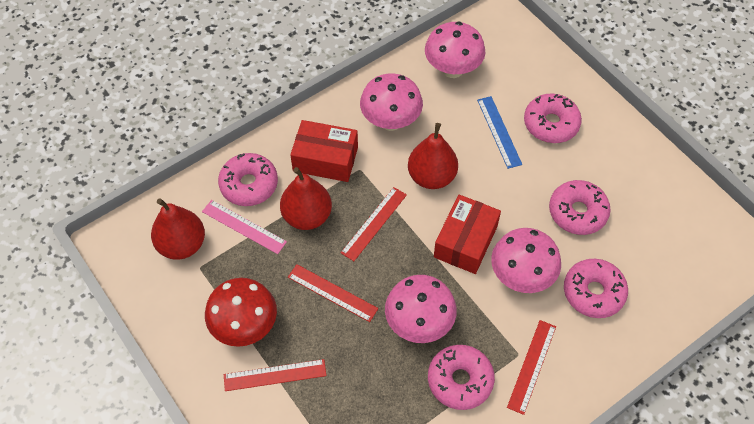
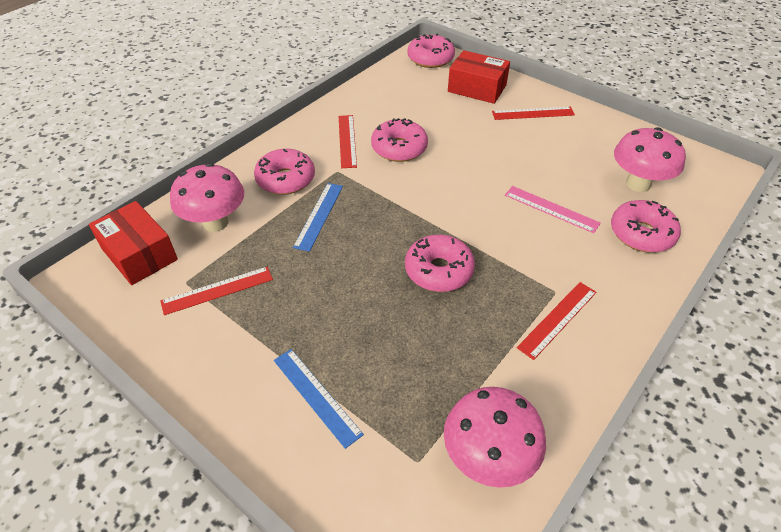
blue ruler: 1 -> 2
pink mushroom: 4 -> 3
red mushroom: 1 -> 0
red pear: 3 -> 0

